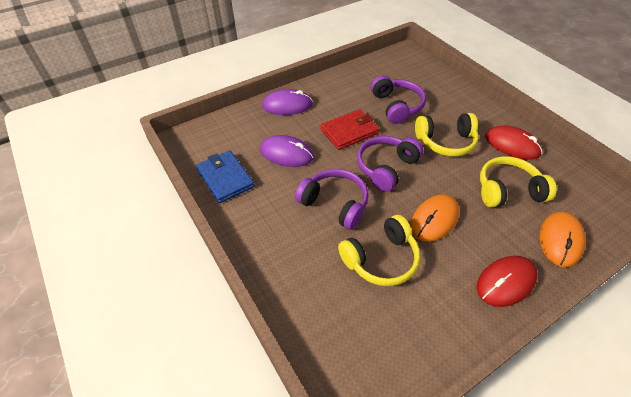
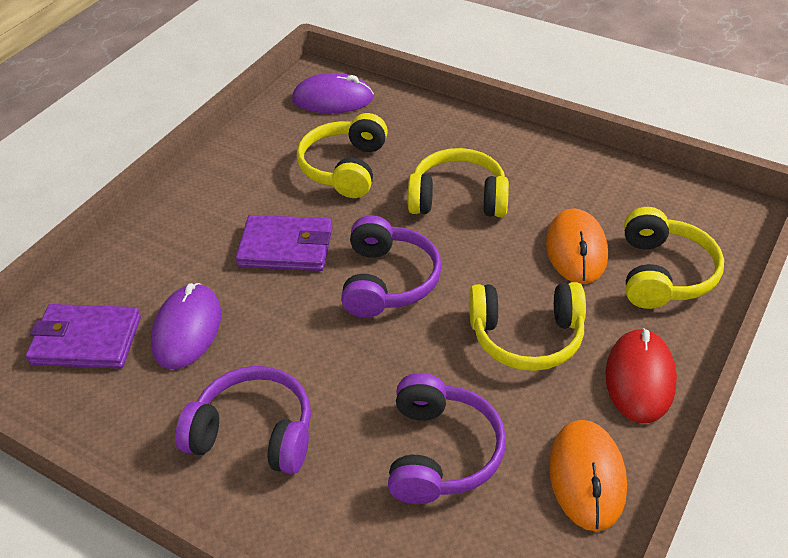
blue wallet: 1 -> 0
purple wallet: 0 -> 2
red mouse: 2 -> 1
red wallet: 1 -> 0
yellow headphones: 3 -> 4

